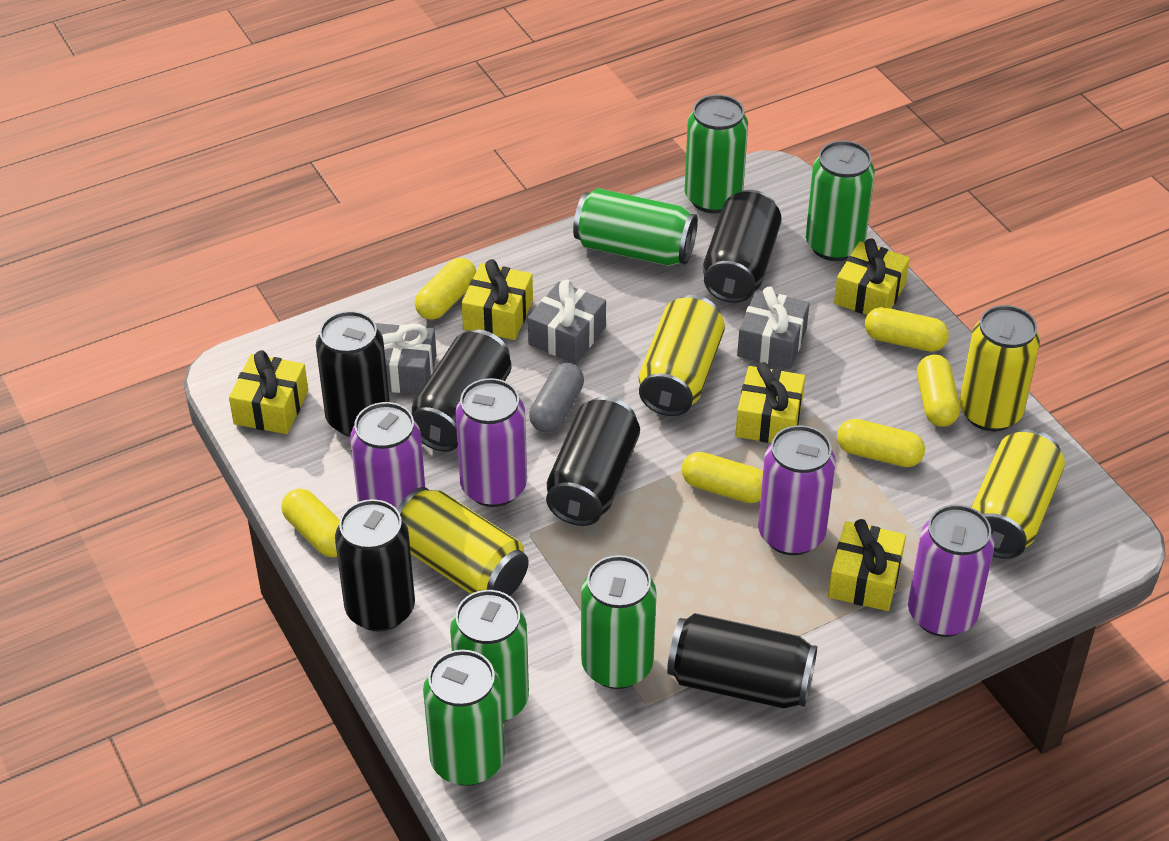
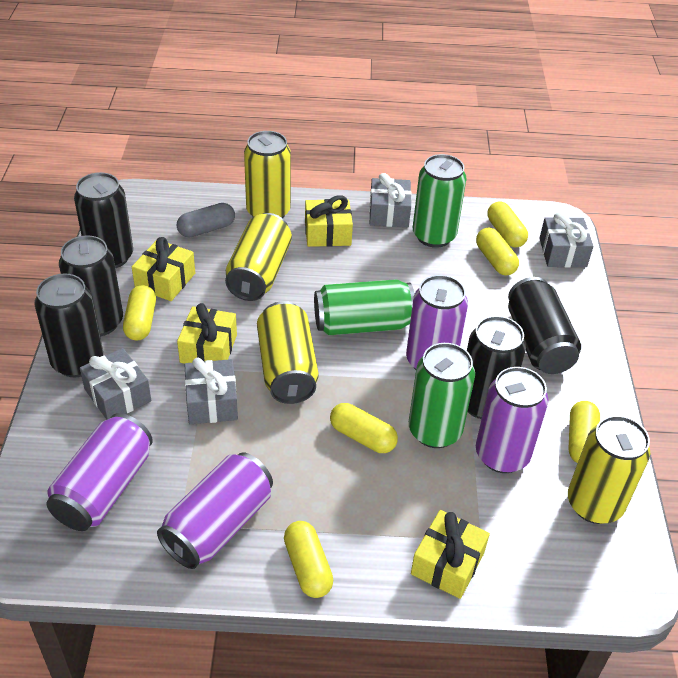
black can: 6 -> 5
green can: 6 -> 3
grey gift: 3 -> 4
yellow gift: 5 -> 4

